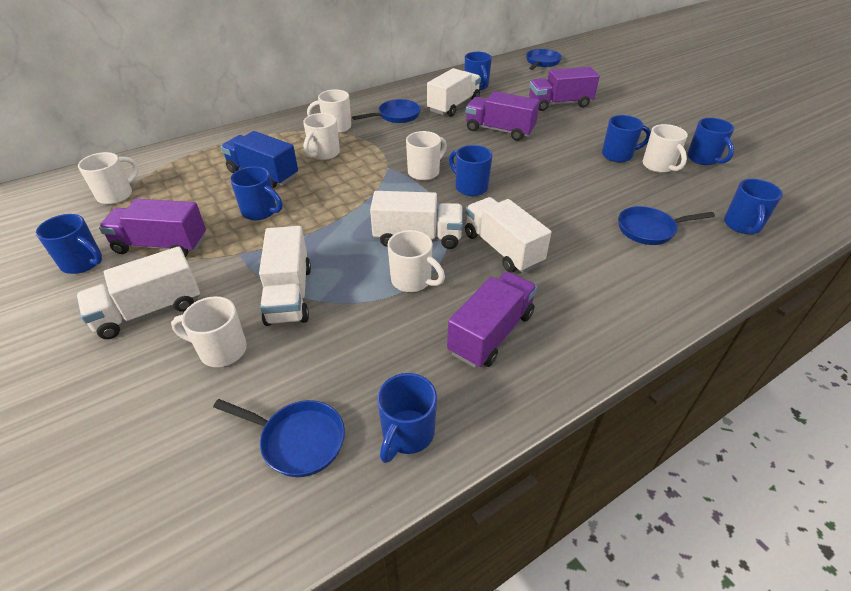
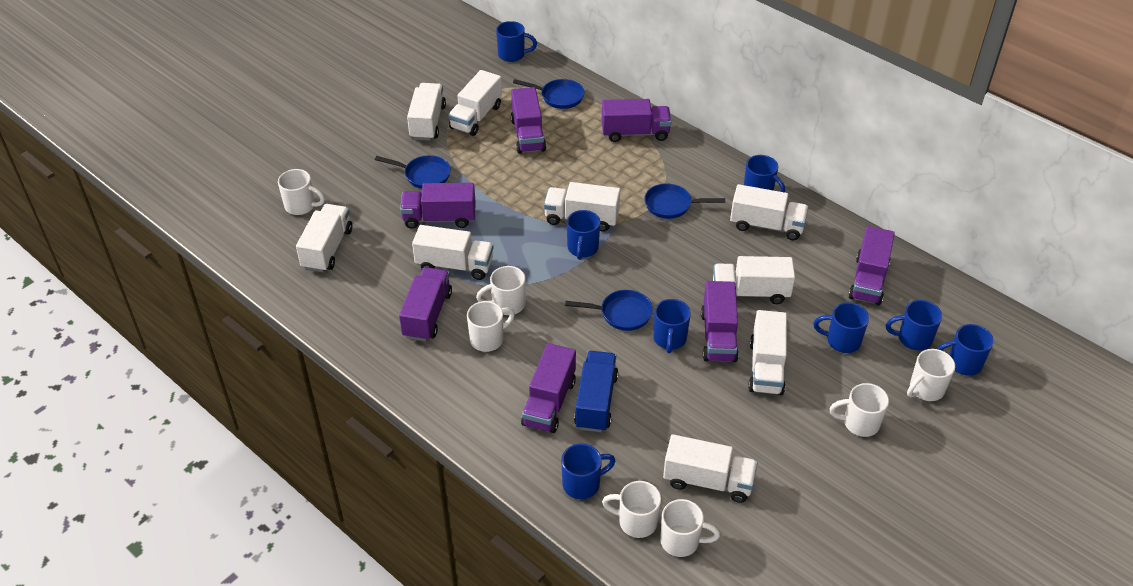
purple truck: 4 -> 7
white truck: 5 -> 9

